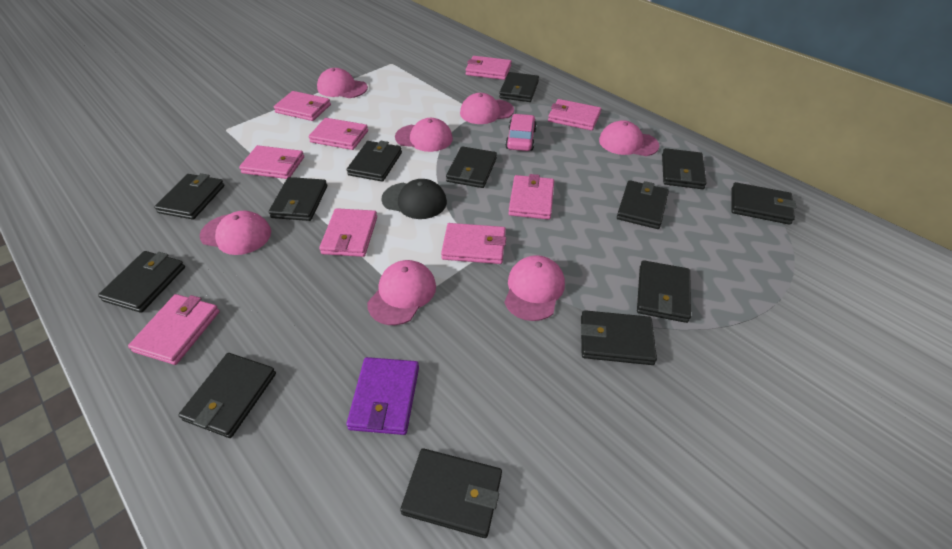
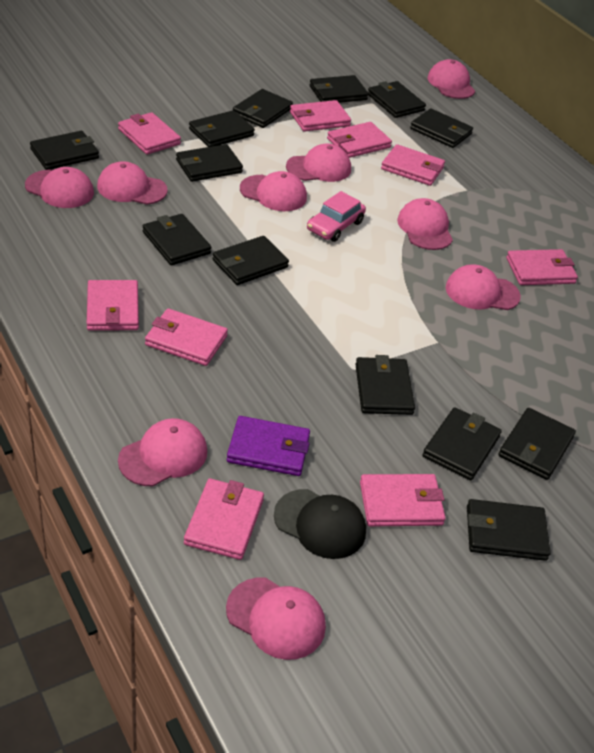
pink cap: 7 -> 9

